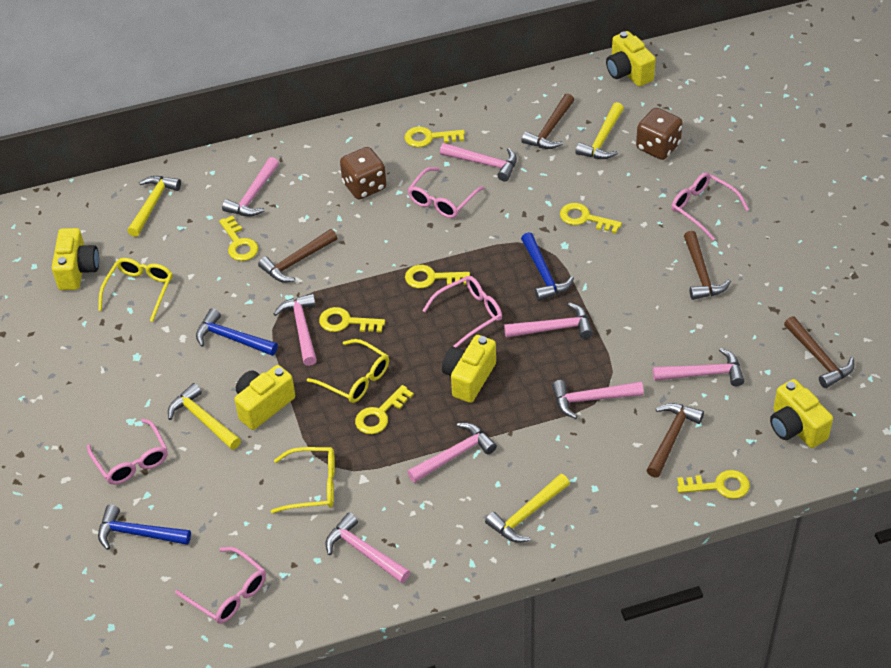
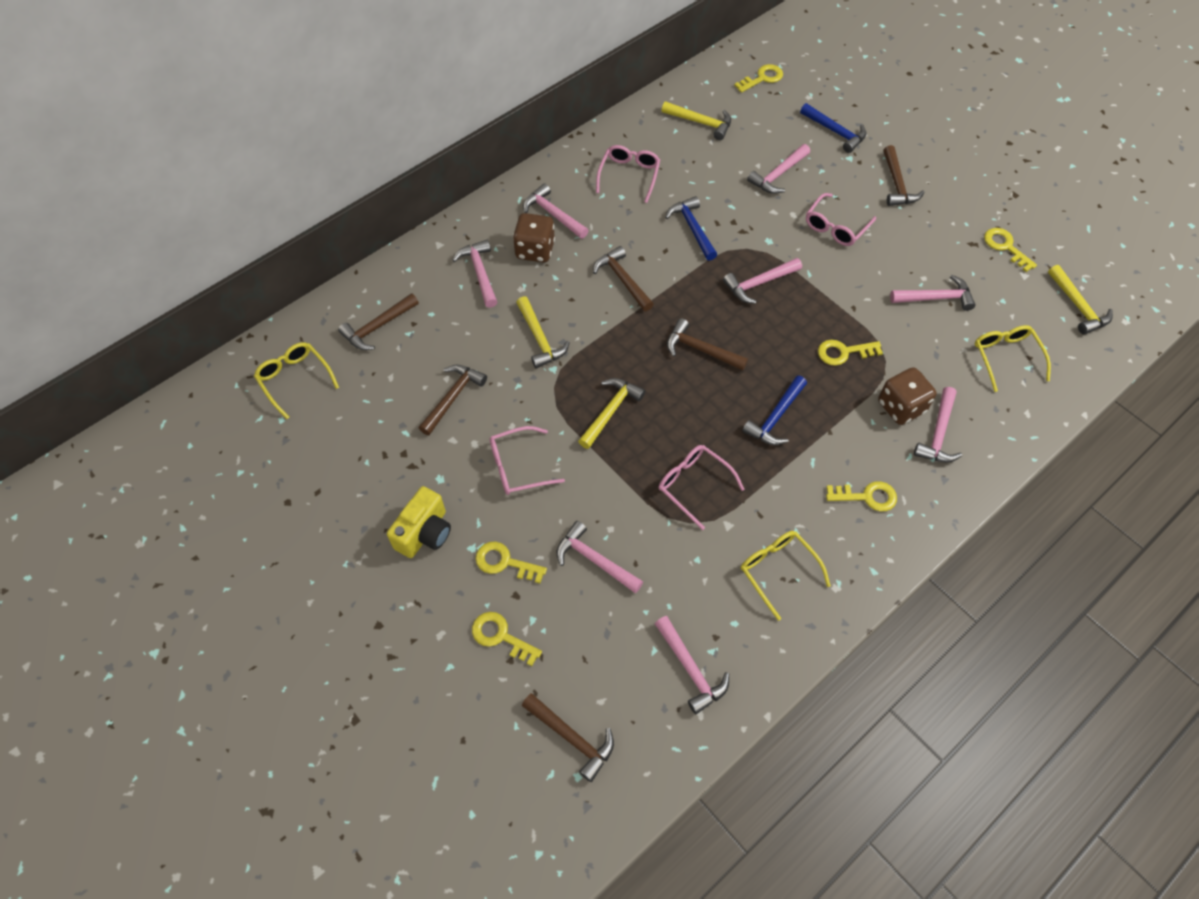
brown hammer: 5 -> 6
pink glasses: 5 -> 4
yellow camera: 5 -> 1
yellow key: 7 -> 6

